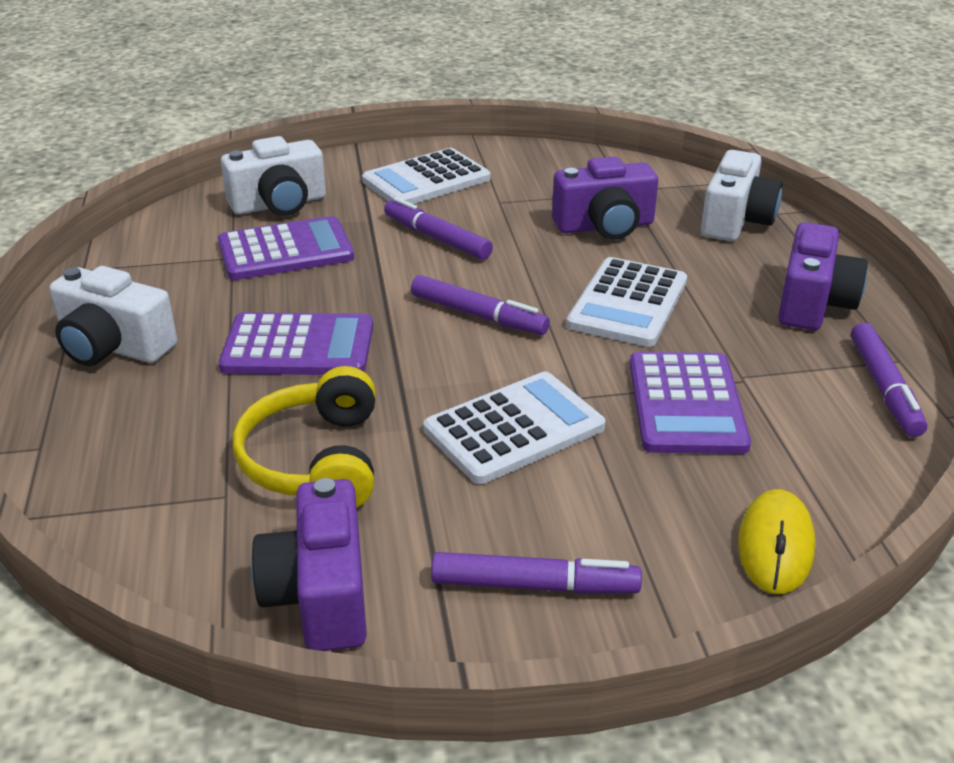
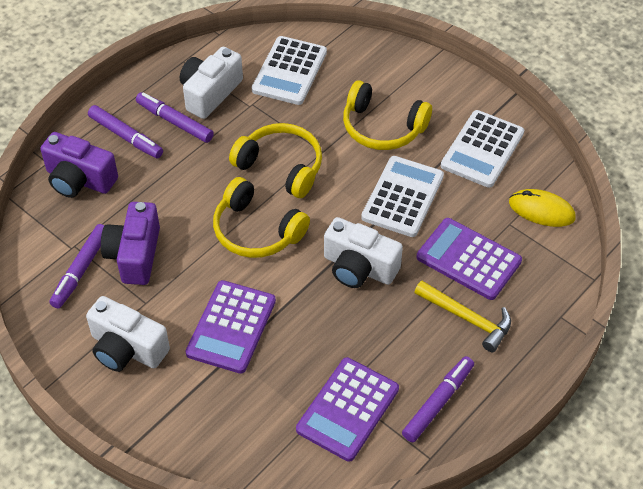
purple camera: 3 -> 2
yellow hammer: 0 -> 1
yellow headphones: 1 -> 3

